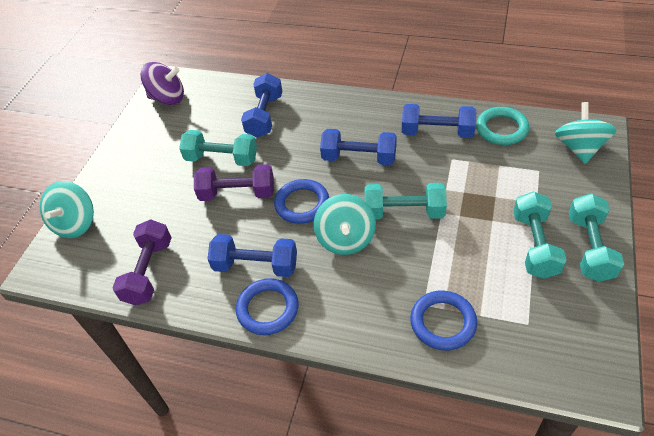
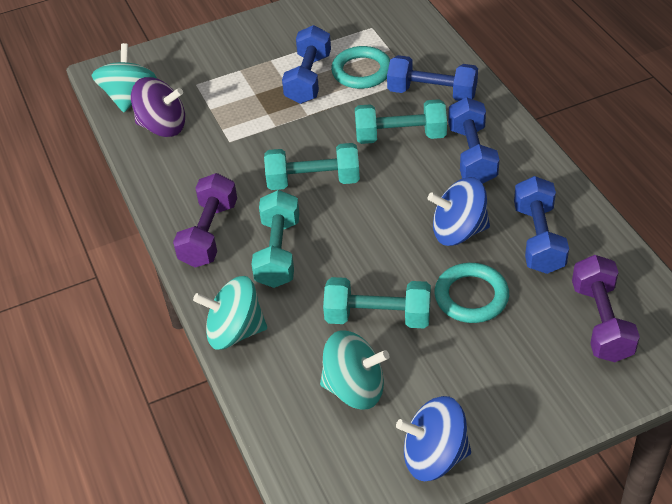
blue ring: 3 -> 0
blue spinning top: 0 -> 2
turquoise ring: 1 -> 2

